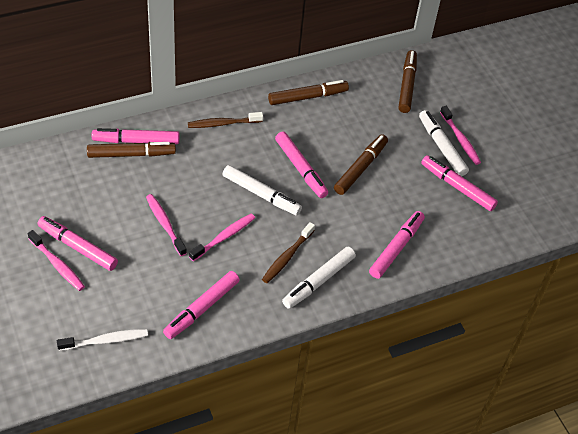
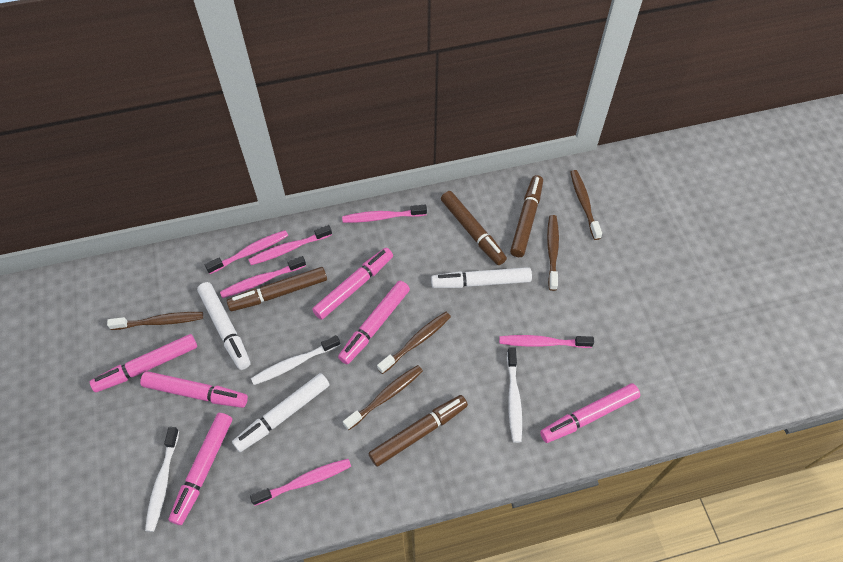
brown toothbrush: 2 -> 5
pink toothbrush: 4 -> 6
white toothbrush: 1 -> 3

